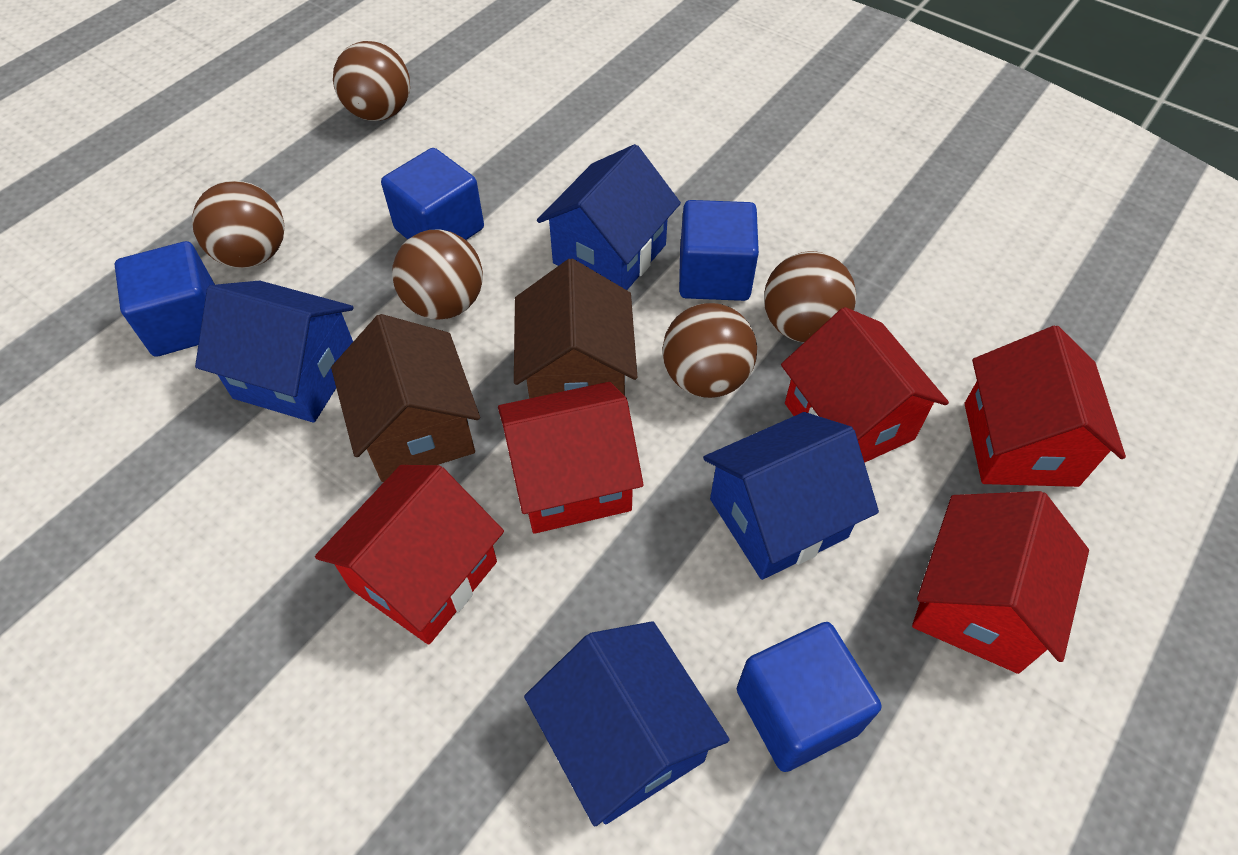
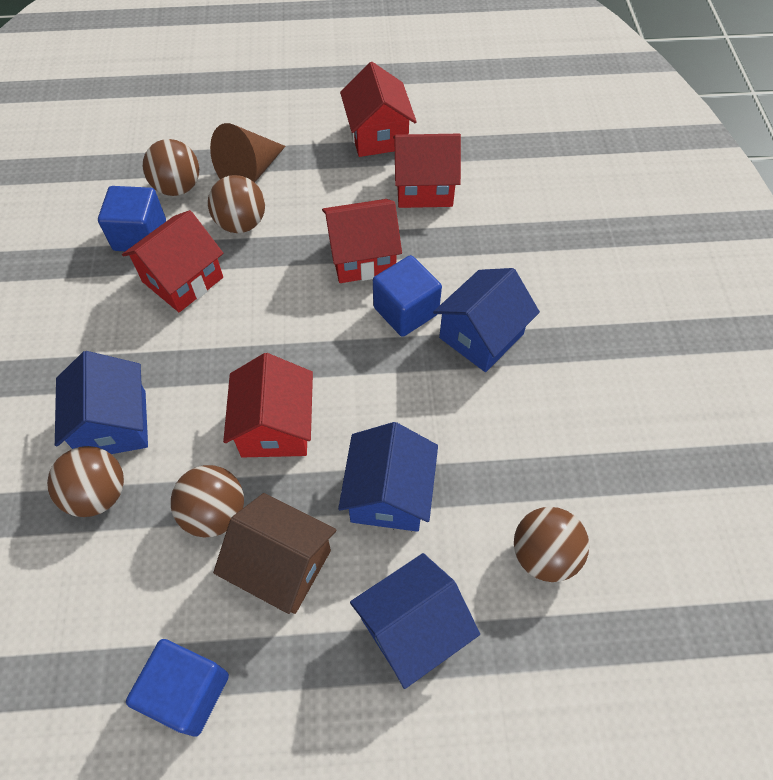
blue cube: 4 -> 3
brown cone: 0 -> 1
brown house: 2 -> 1

